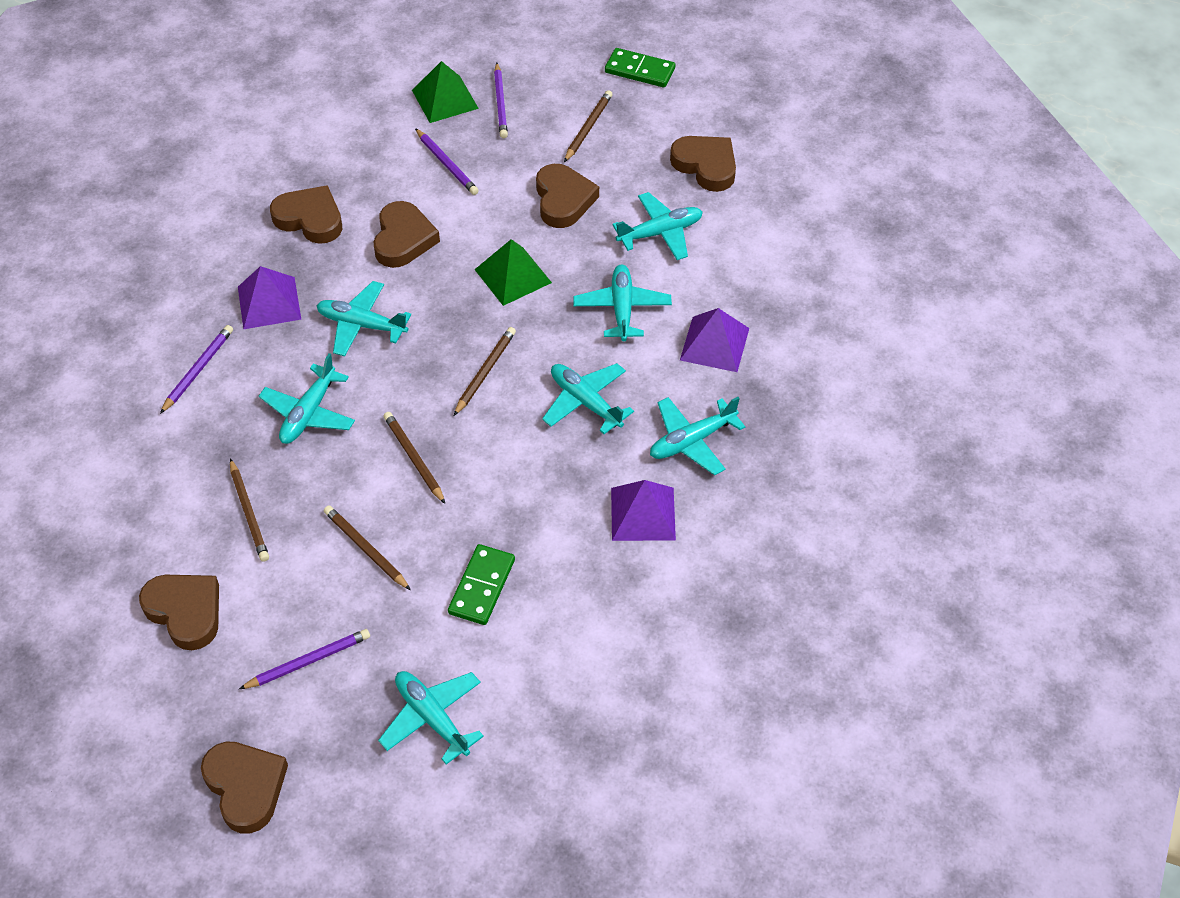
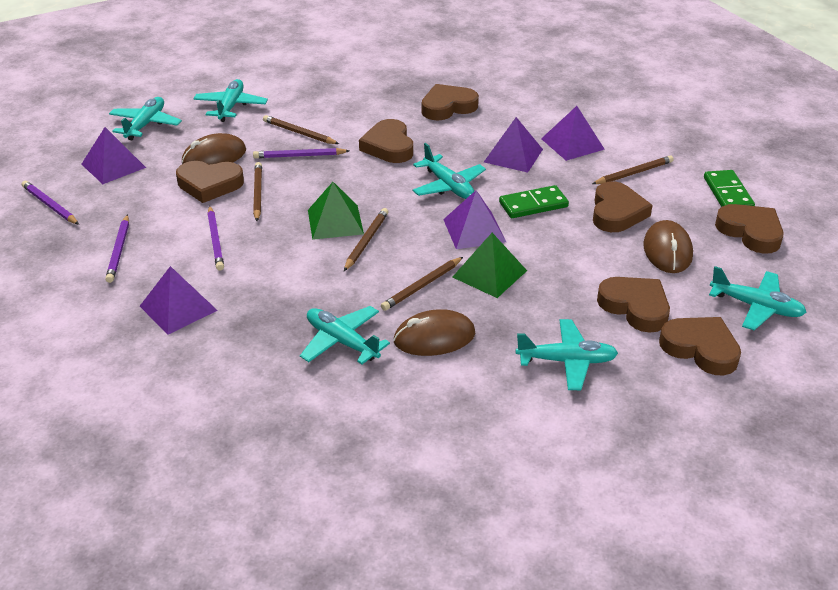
brown heart: 6 -> 7
brown mouse: 0 -> 3
purple pyramid: 3 -> 5
turquoise plane: 7 -> 6

